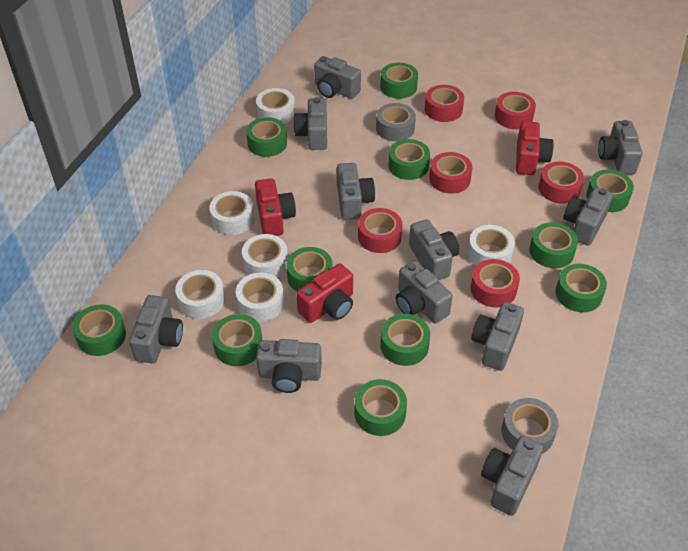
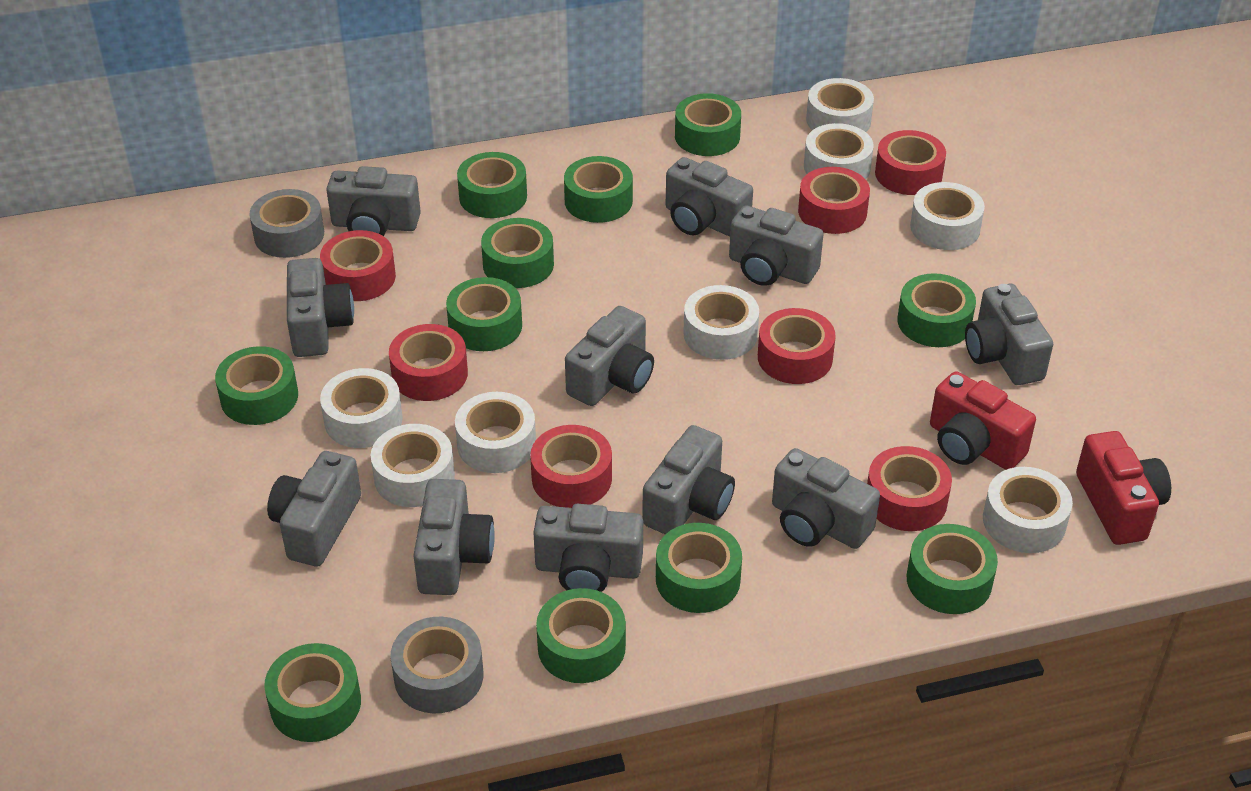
red camera: 3 -> 2
red tape: 6 -> 7
white tape: 6 -> 8

